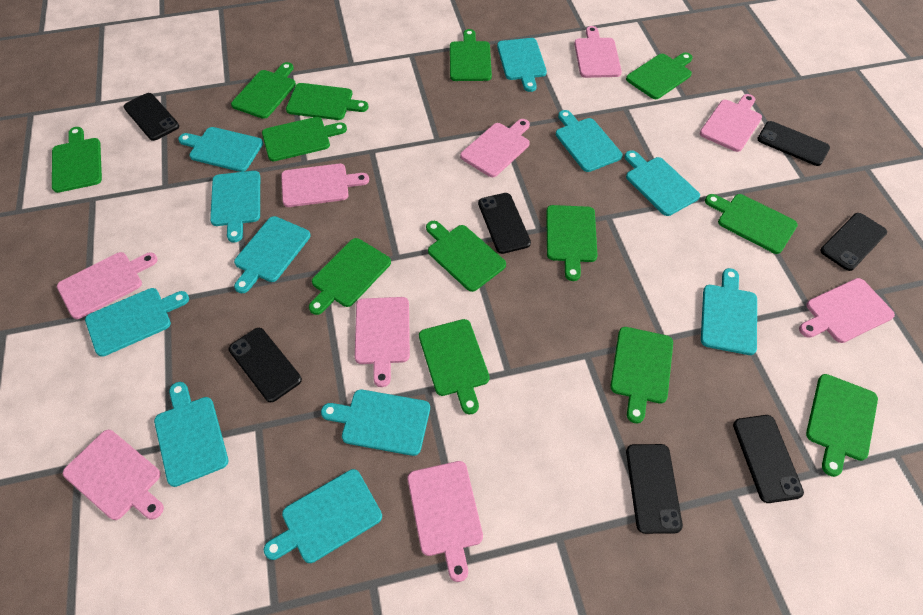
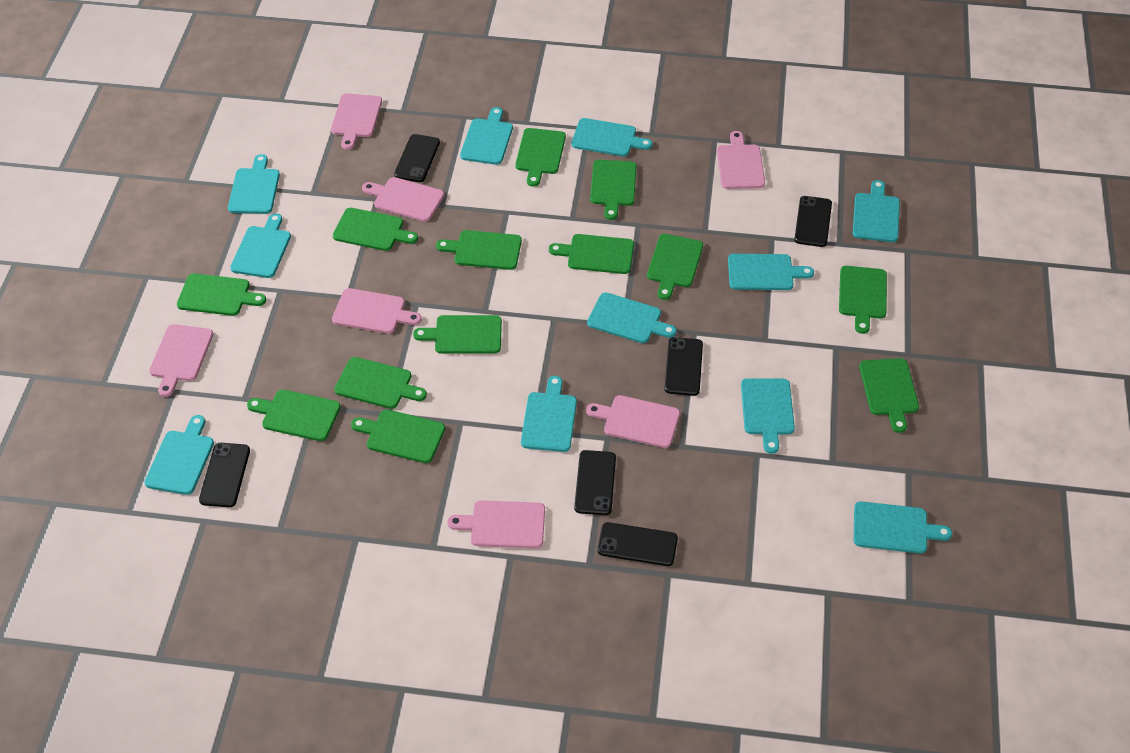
black phone: 7 -> 6
pink cutting board: 9 -> 7

